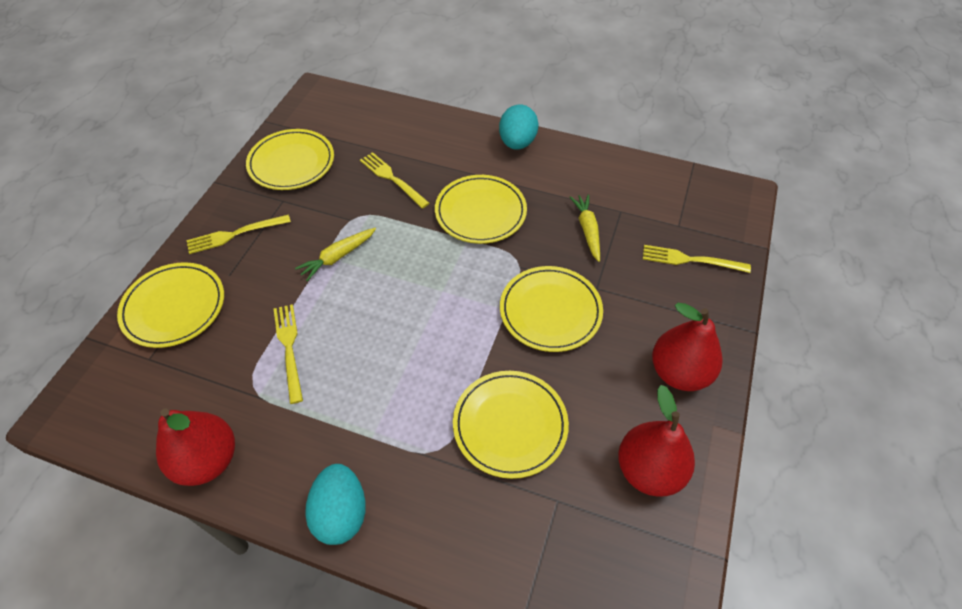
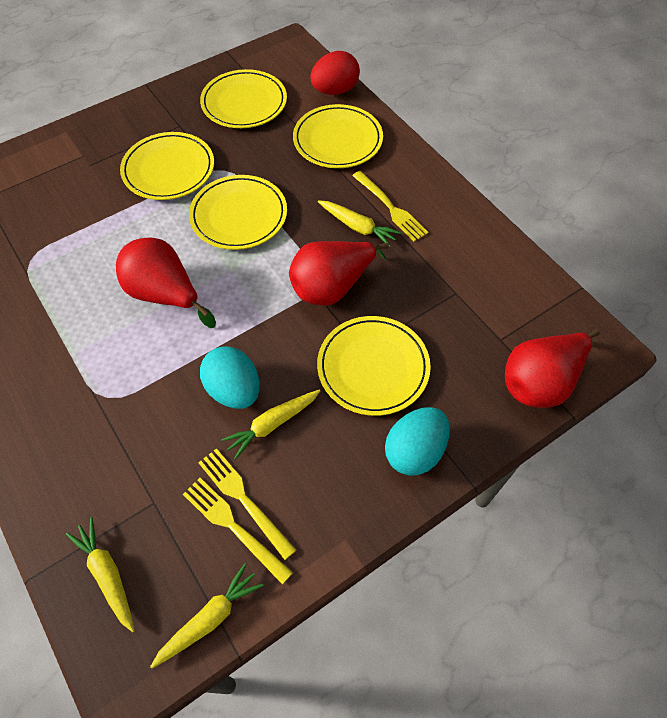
red egg: 0 -> 1
yellow carrot: 2 -> 4
yellow fork: 4 -> 3

